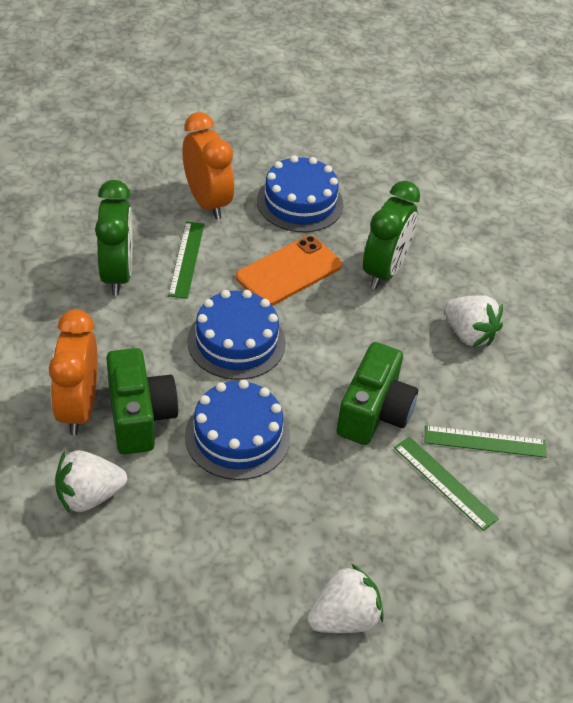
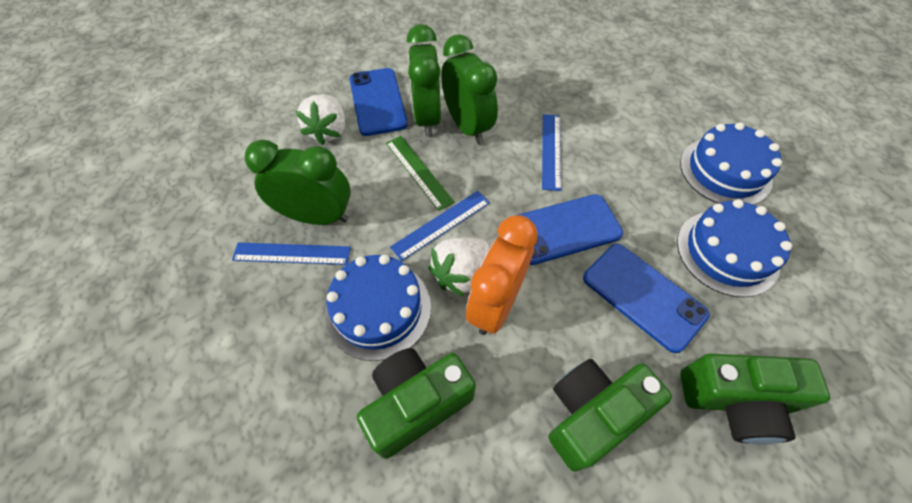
blue phone: 0 -> 3
blue ruler: 0 -> 3
green camera: 2 -> 3
green clock: 2 -> 3
green ruler: 3 -> 1
orange clock: 2 -> 1
orange phone: 1 -> 0
white strawberry: 3 -> 2

